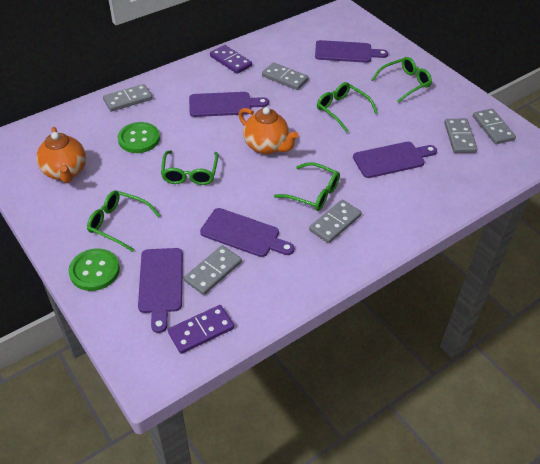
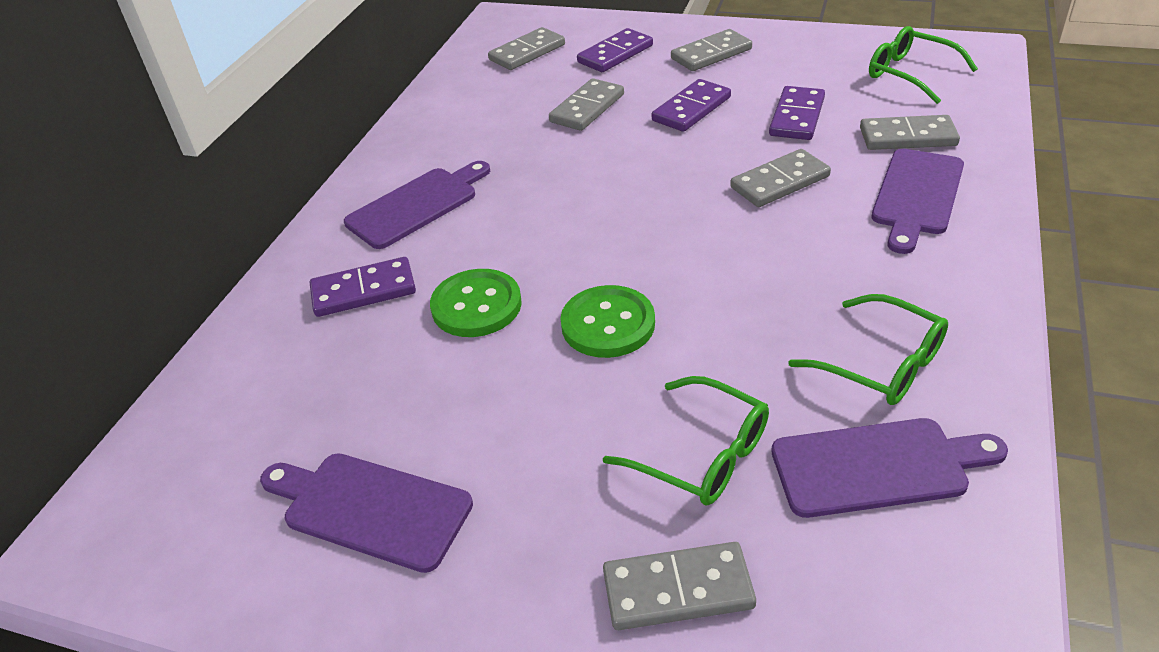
green glasses: 5 -> 3
orange teapot: 2 -> 0
purple cutting board: 5 -> 4
purple domino: 2 -> 4

